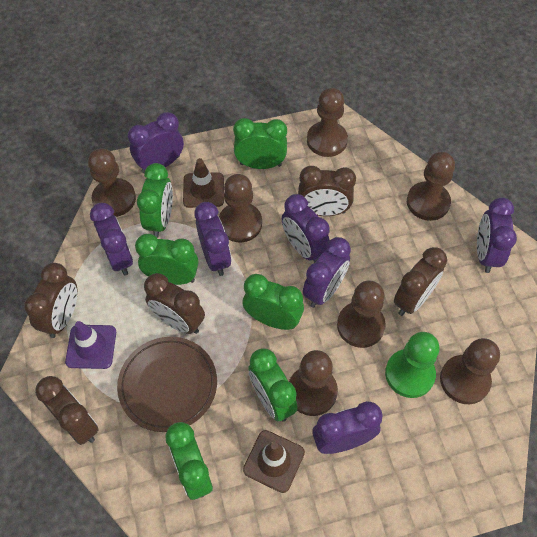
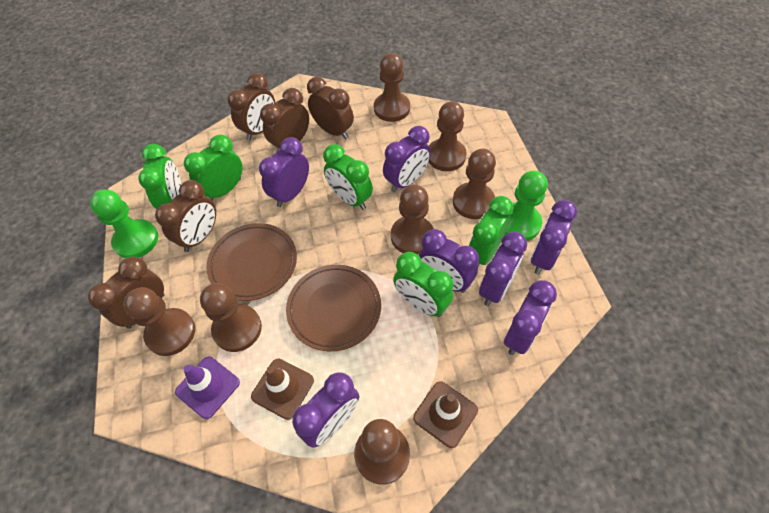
brown plate: 1 -> 2
green clock: 6 -> 5
green pawn: 1 -> 2

